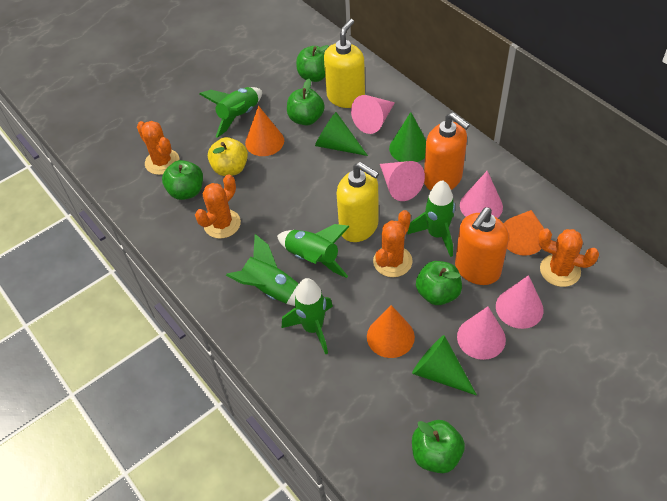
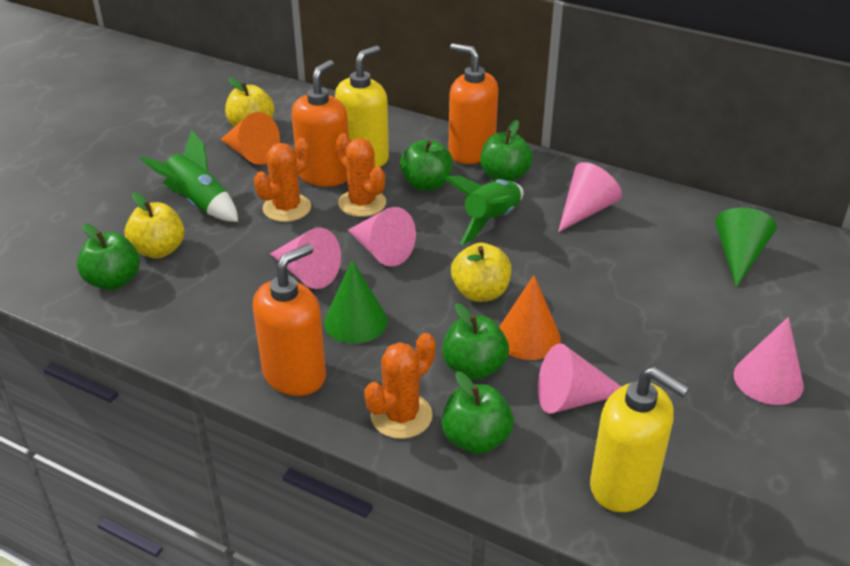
green cone: 3 -> 2
green rocket: 5 -> 2
orange cactus: 4 -> 3
orange cone: 3 -> 2
orange soap dispenser: 2 -> 3
yellow apple: 1 -> 3

